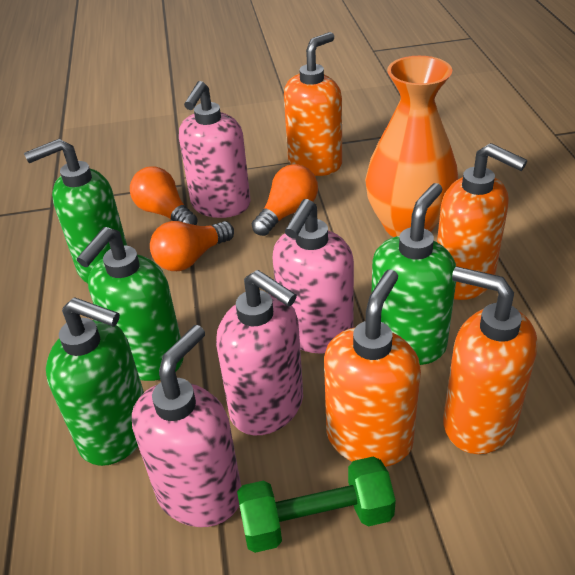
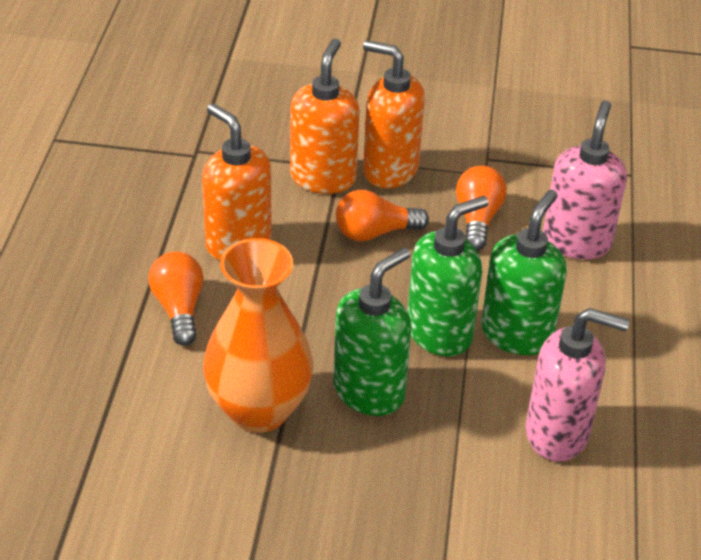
green dumbbell: 1 -> 0
green soap dispenser: 4 -> 3
orange soap dispenser: 4 -> 3
pink soap dispenser: 4 -> 2

